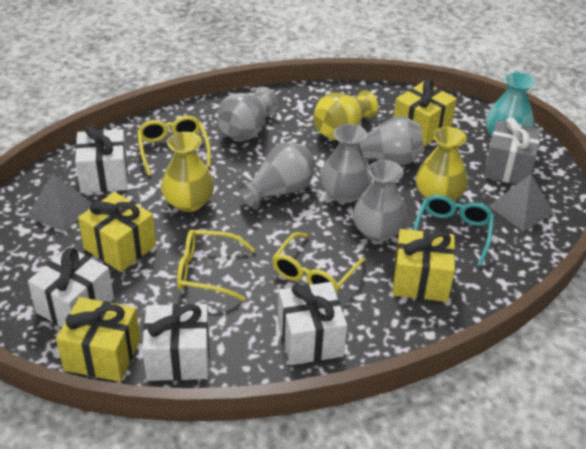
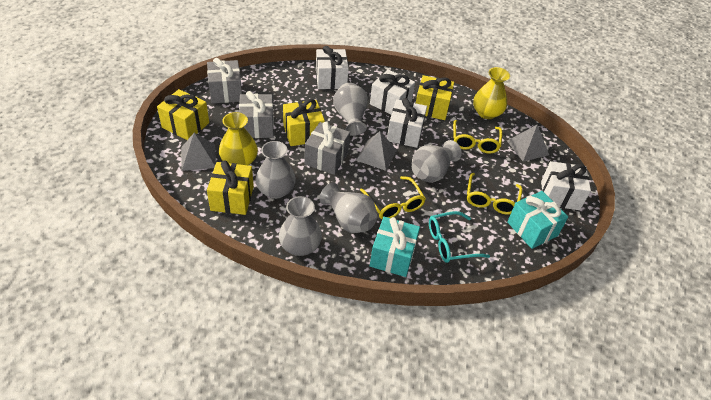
grey gift: 1 -> 3
grey pyramid: 2 -> 3
turquoise gift: 0 -> 2
turquoise vase: 1 -> 0
yellow vase: 3 -> 2

